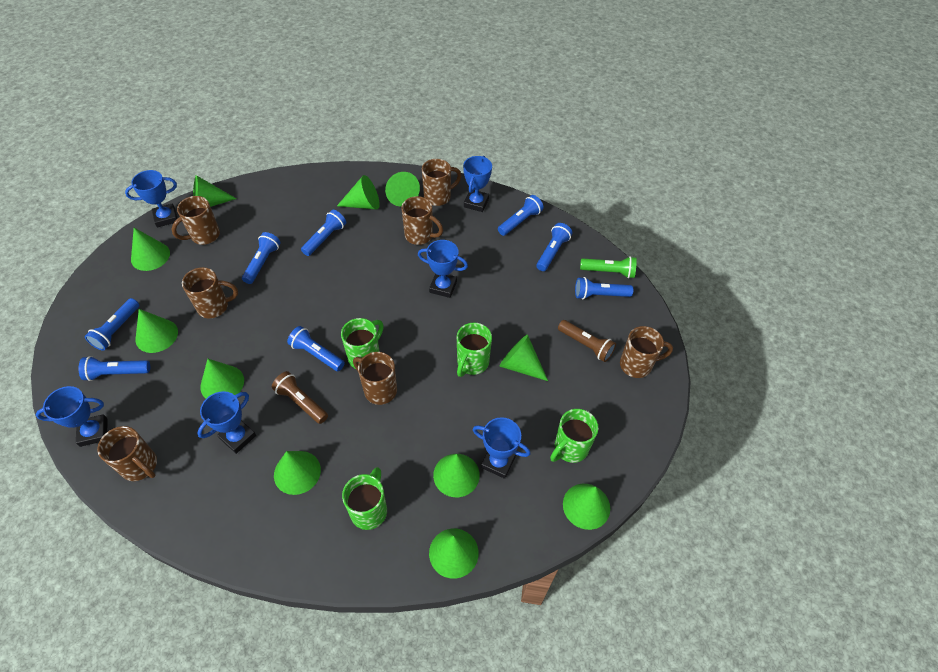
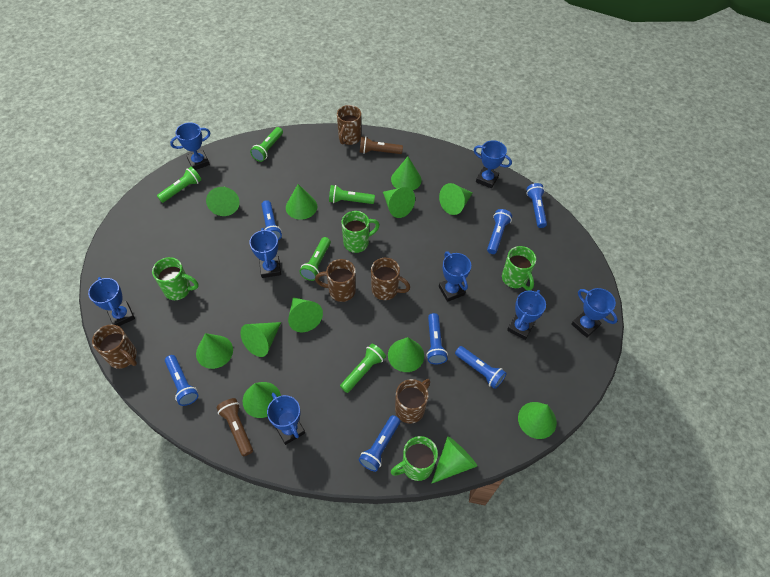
blue flashlight: 8 -> 7
blue trophy: 6 -> 8
brown mug: 7 -> 5
green cone: 11 -> 12
green flashlight: 1 -> 5

